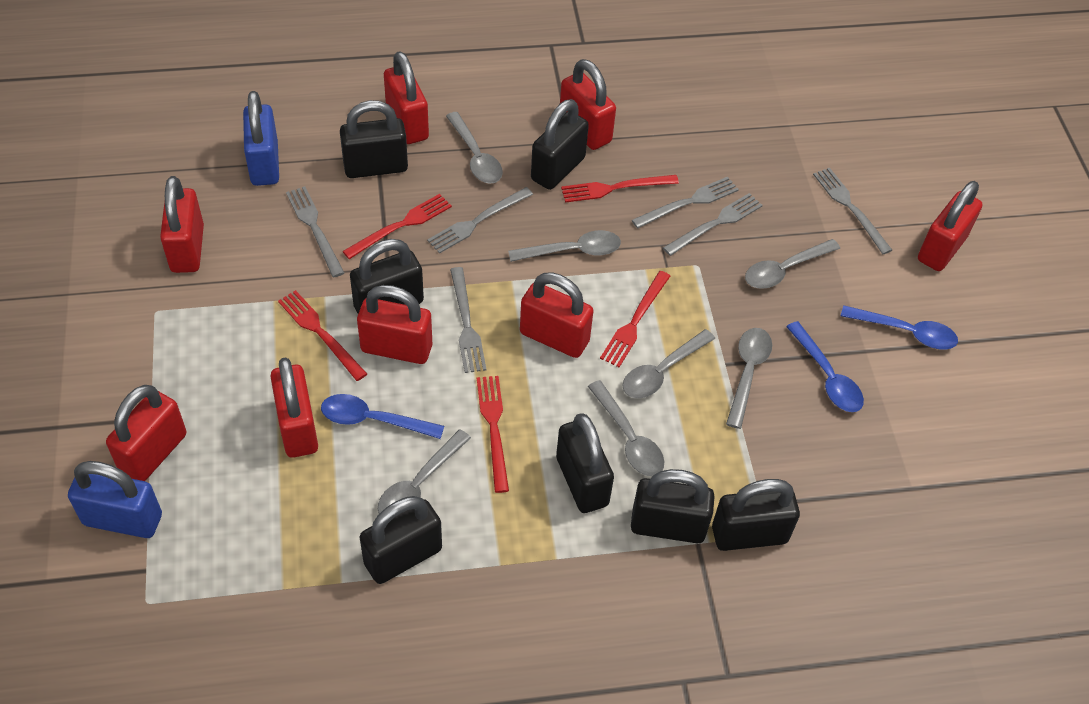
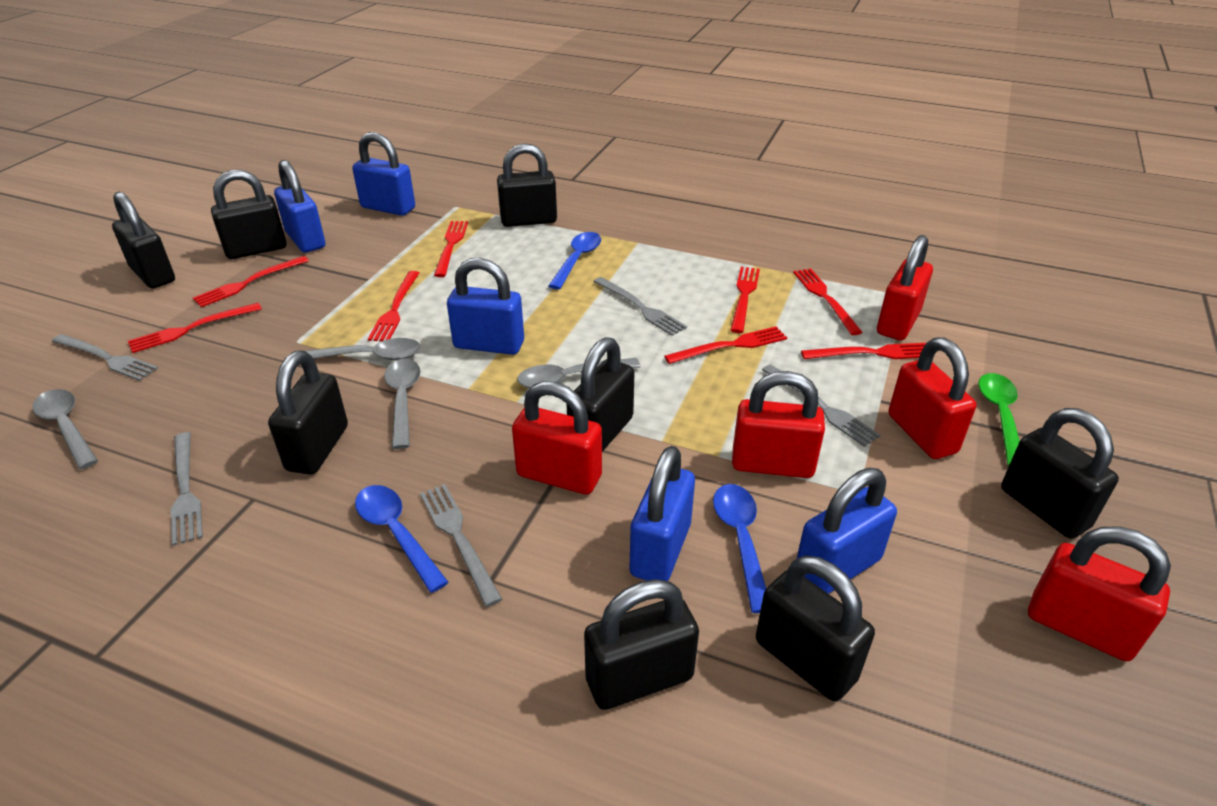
black padlock: 7 -> 8
blue padlock: 2 -> 5
green spoon: 0 -> 1
grey fork: 6 -> 5
grey spoon: 7 -> 4
red fork: 5 -> 8
red padlock: 8 -> 5

